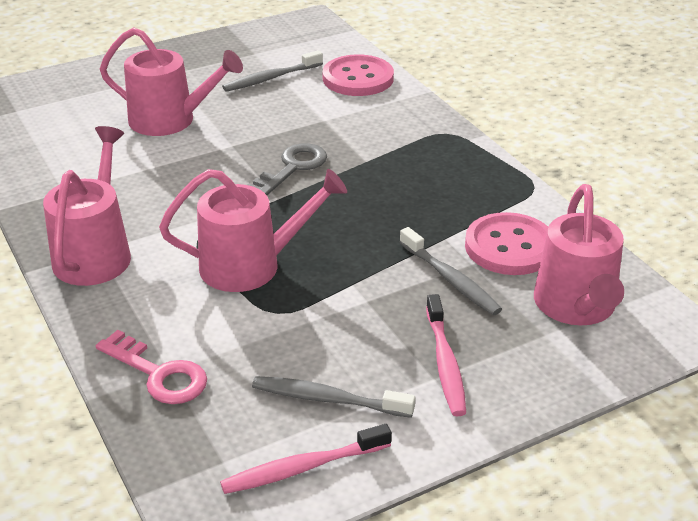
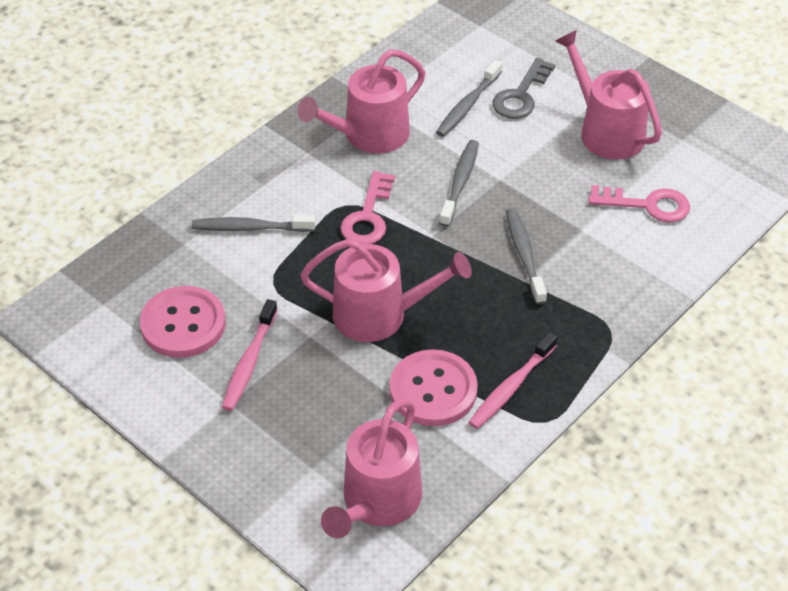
grey toothbrush: 3 -> 4
pink key: 1 -> 2

